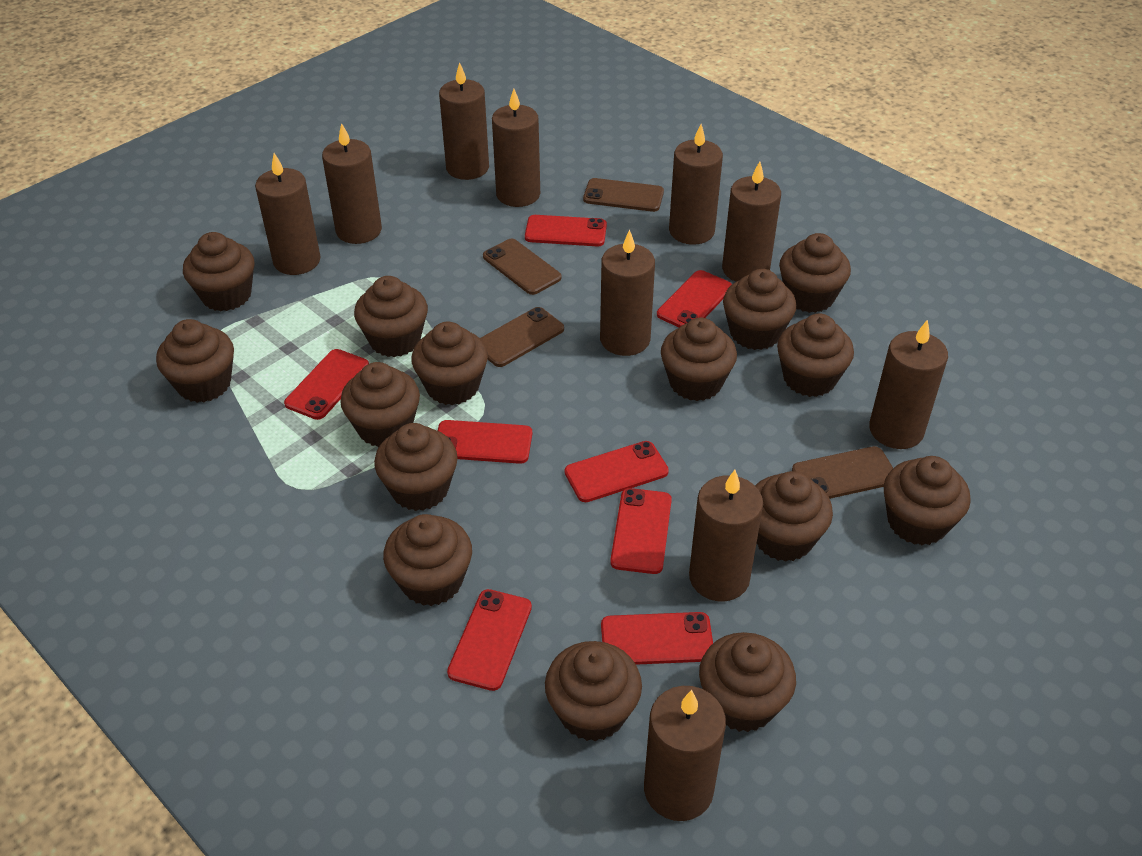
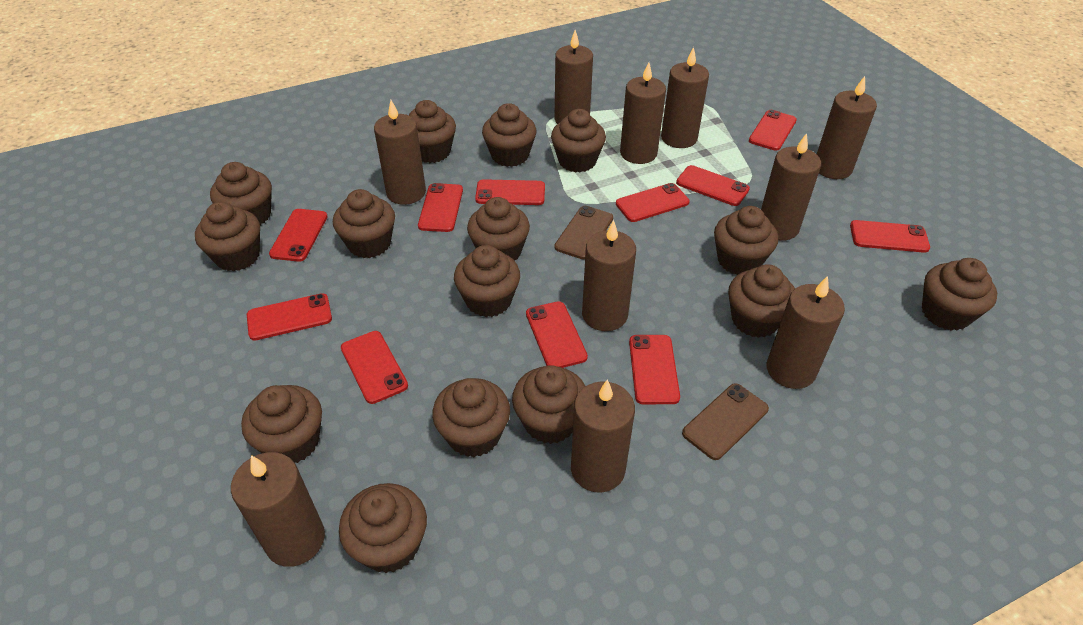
brown phone: 4 -> 2
red phone: 8 -> 11

